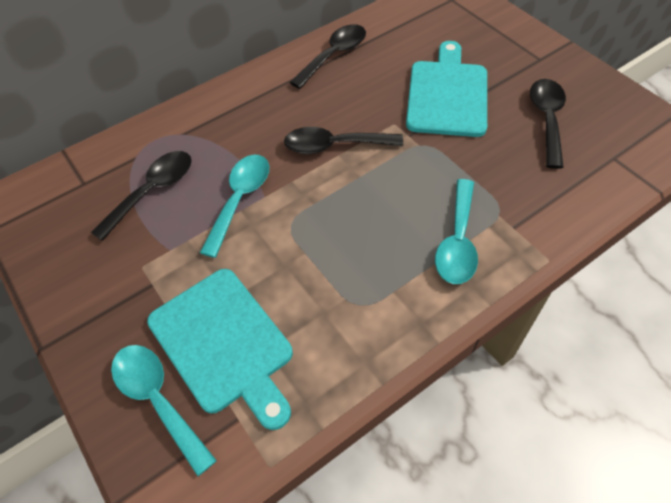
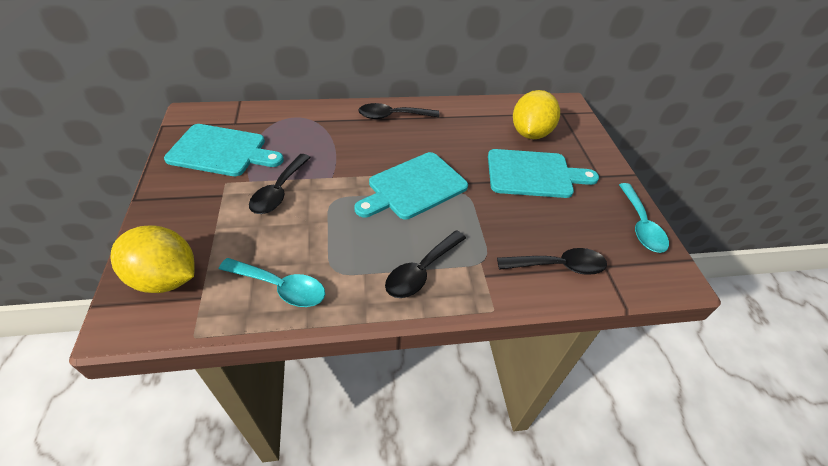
turquoise cutting board: 2 -> 3
turquoise spoon: 3 -> 2
yellow lemon: 0 -> 2

